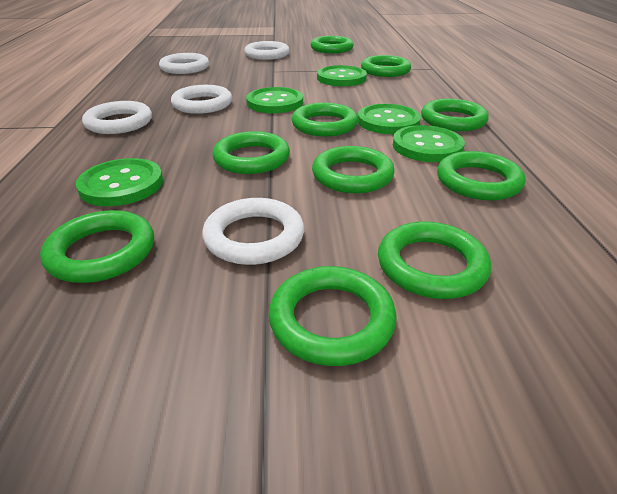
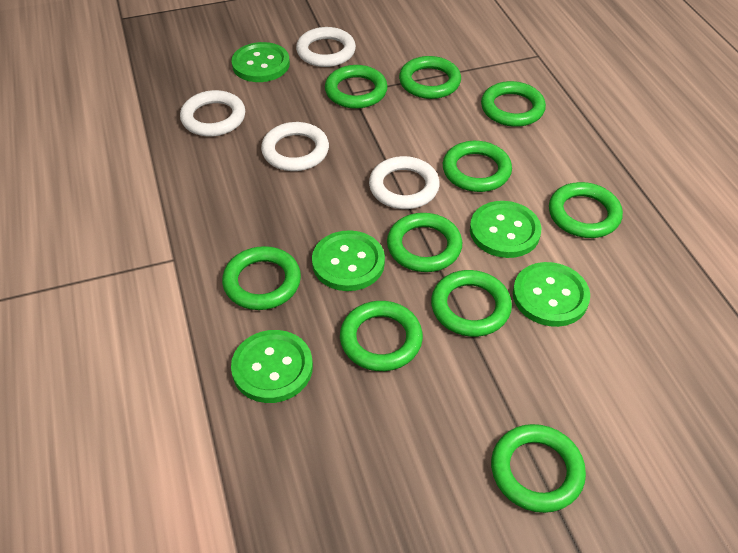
white ring: 5 -> 4

